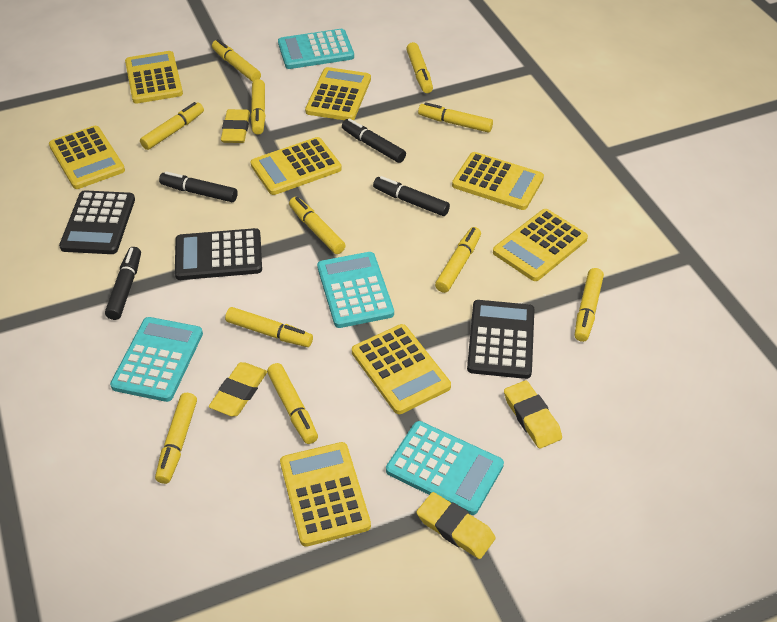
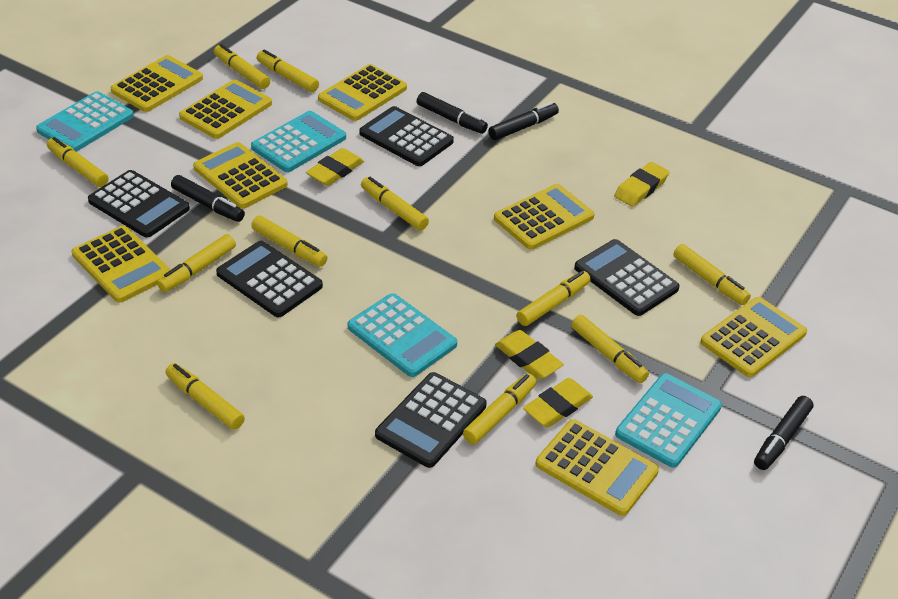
black calculator: 3 -> 5

